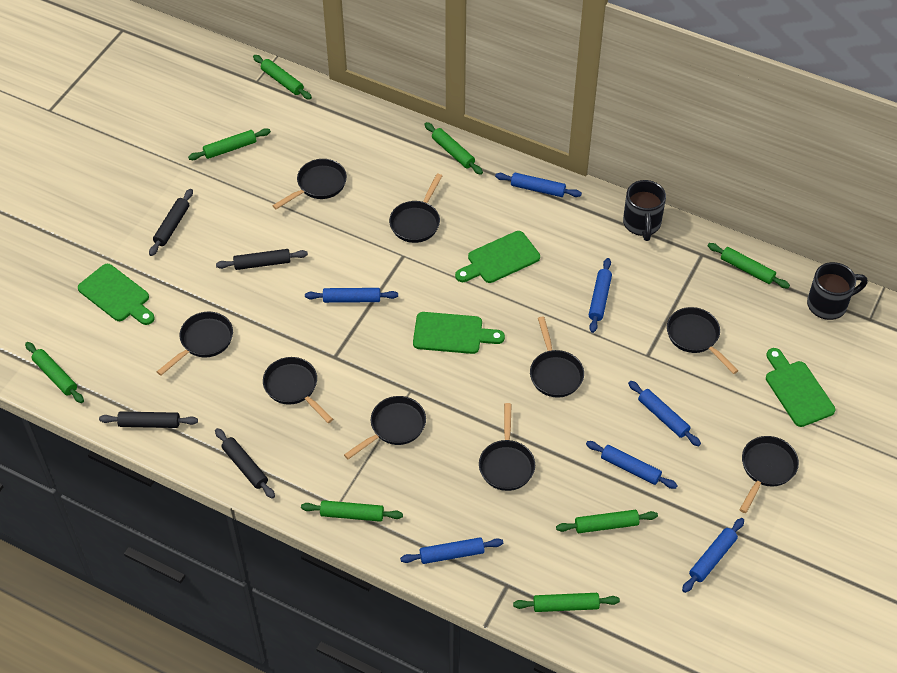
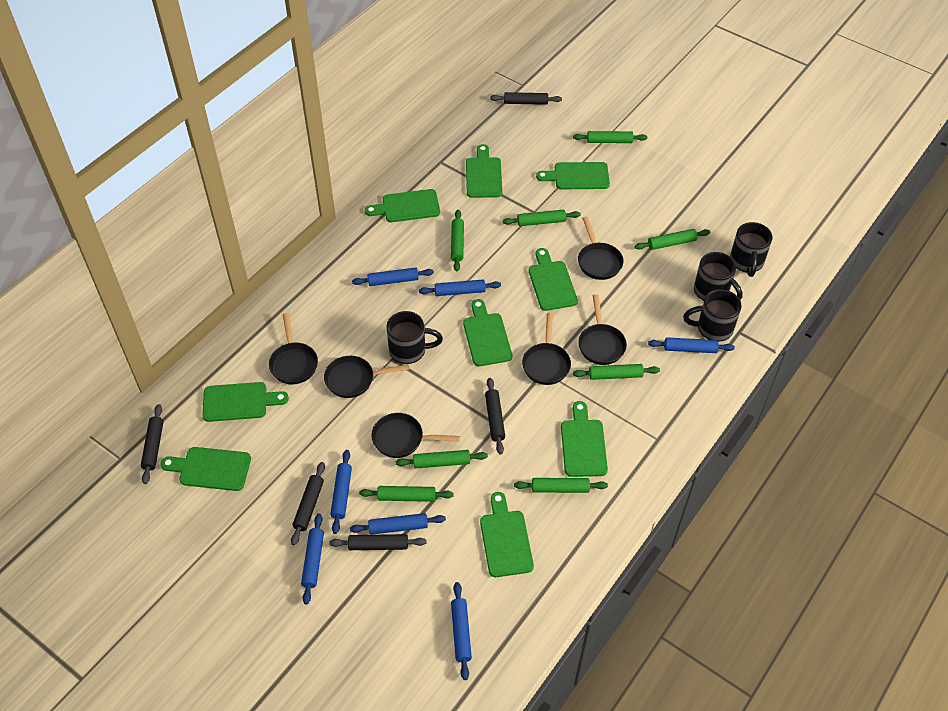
black mug: 2 -> 4
black pan: 9 -> 6
black rolling pin: 4 -> 5
green cutting board: 4 -> 9

